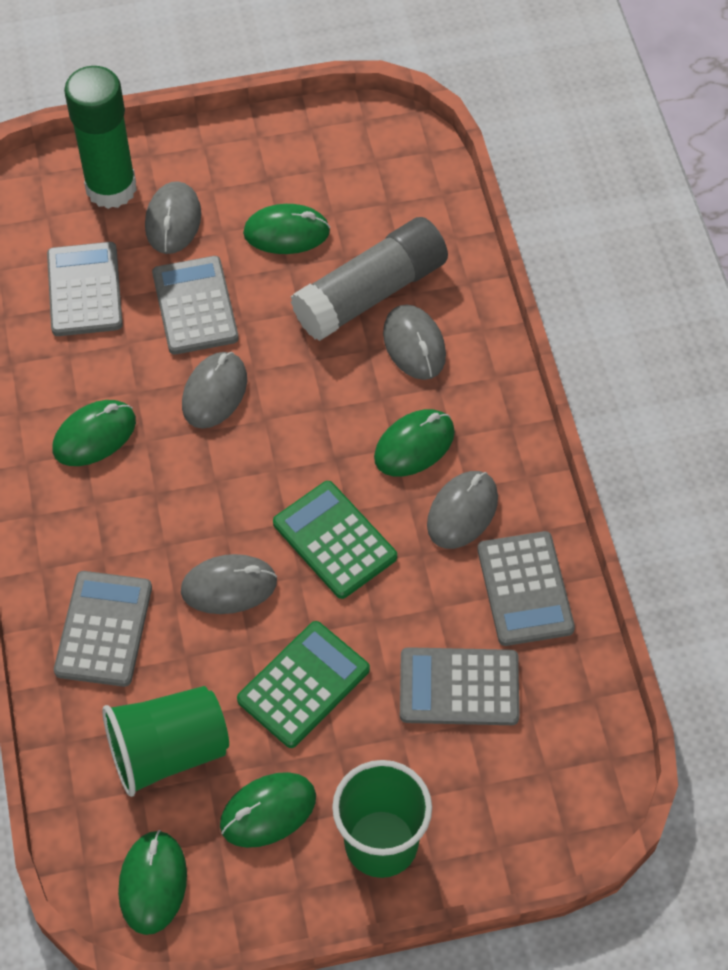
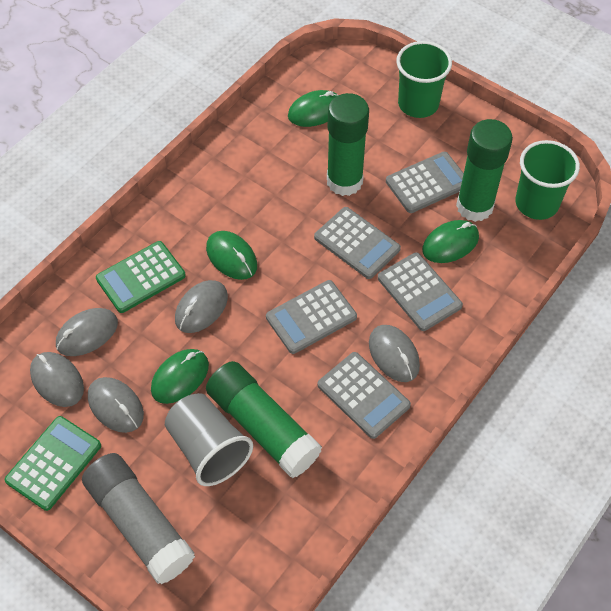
green glue stick: 1 -> 3
green mouse: 5 -> 4
grey cup: 0 -> 1

